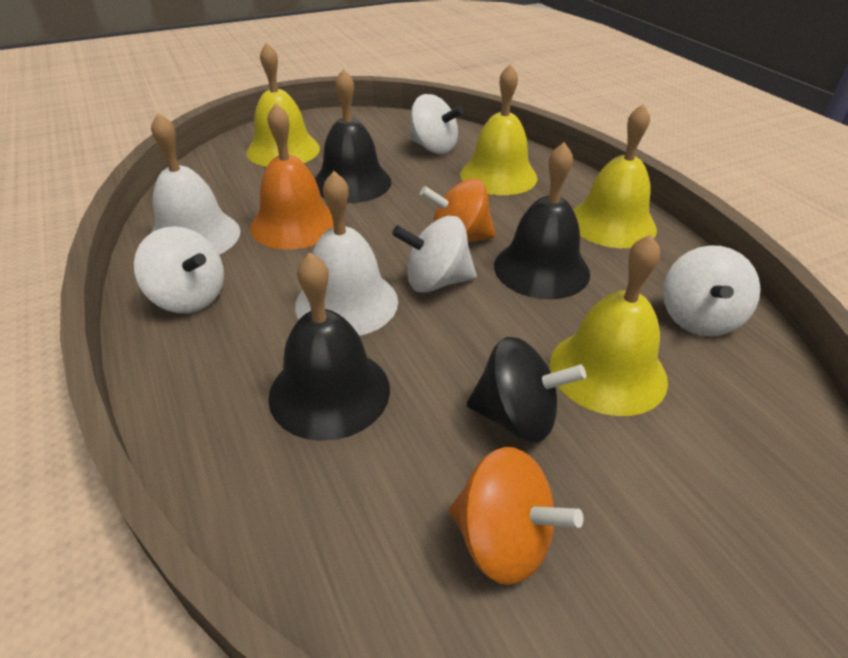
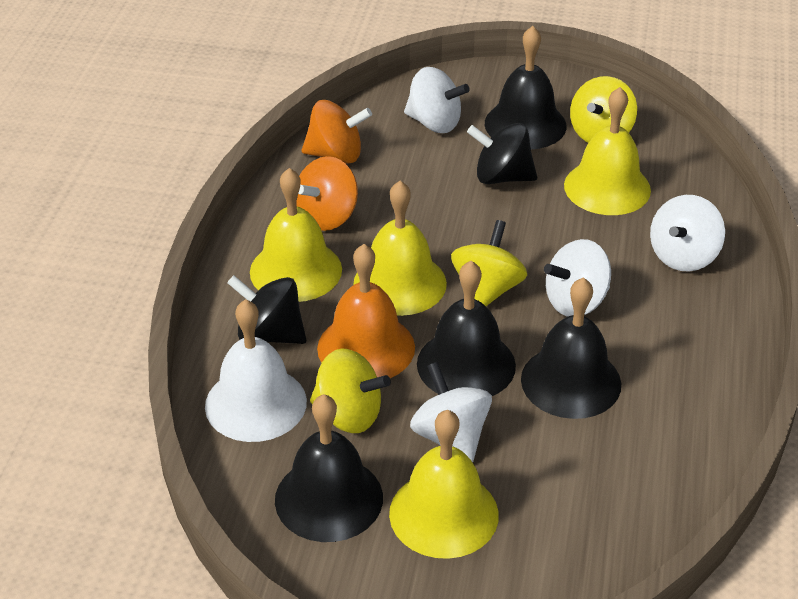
black bell: 3 -> 4
black spinning top: 1 -> 2
white bell: 2 -> 1
yellow spinning top: 0 -> 3

